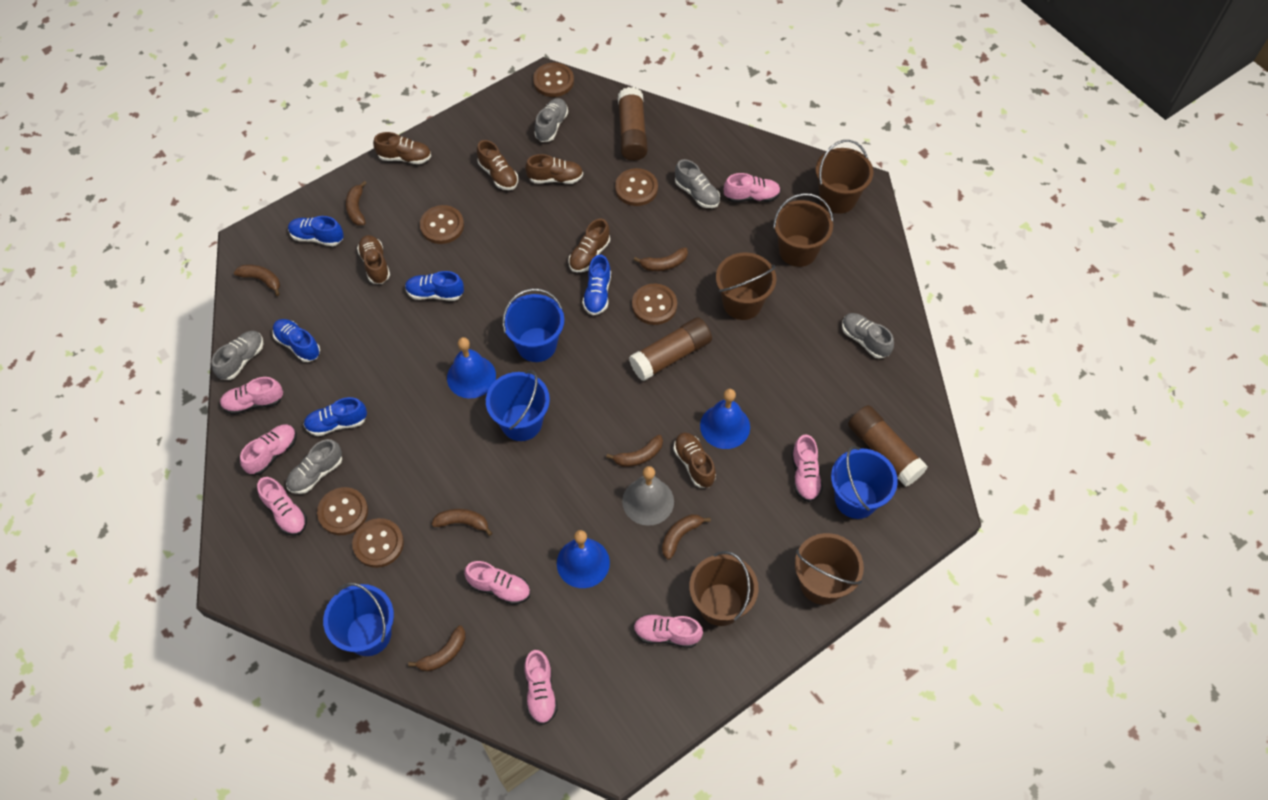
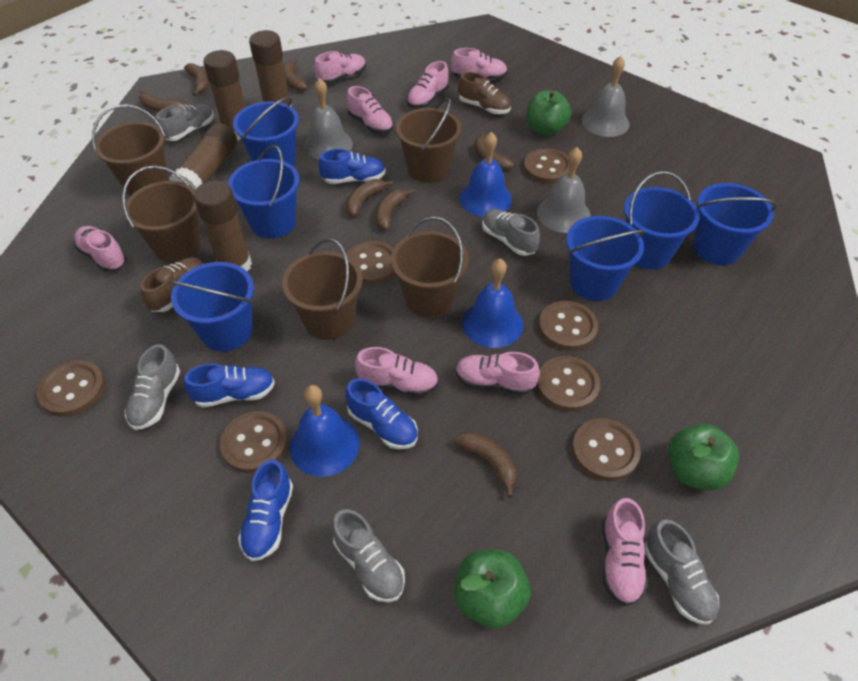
blue bucket: 4 -> 6
blue shoe: 5 -> 4
brown button: 6 -> 7
brown glue stick: 3 -> 4
brown shoe: 6 -> 2
green apple: 0 -> 3
grey bell: 1 -> 3

